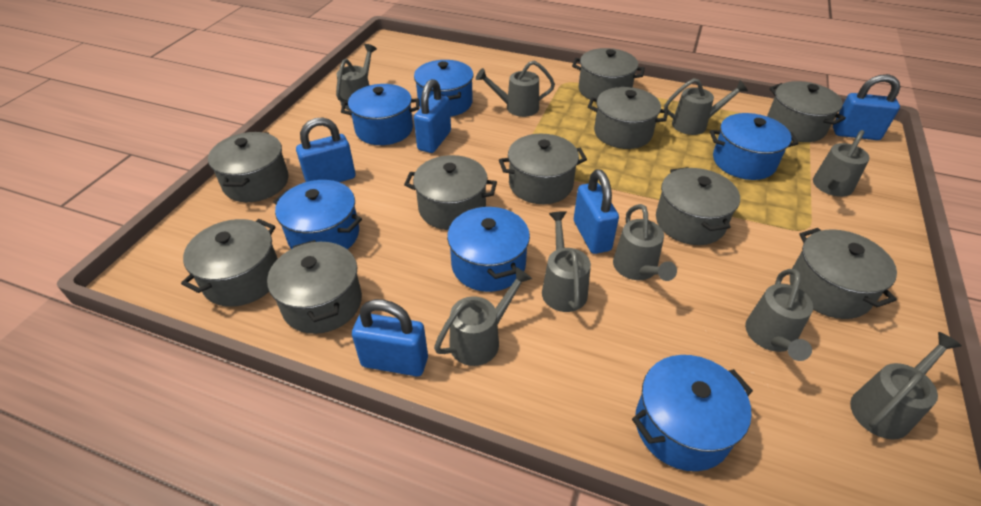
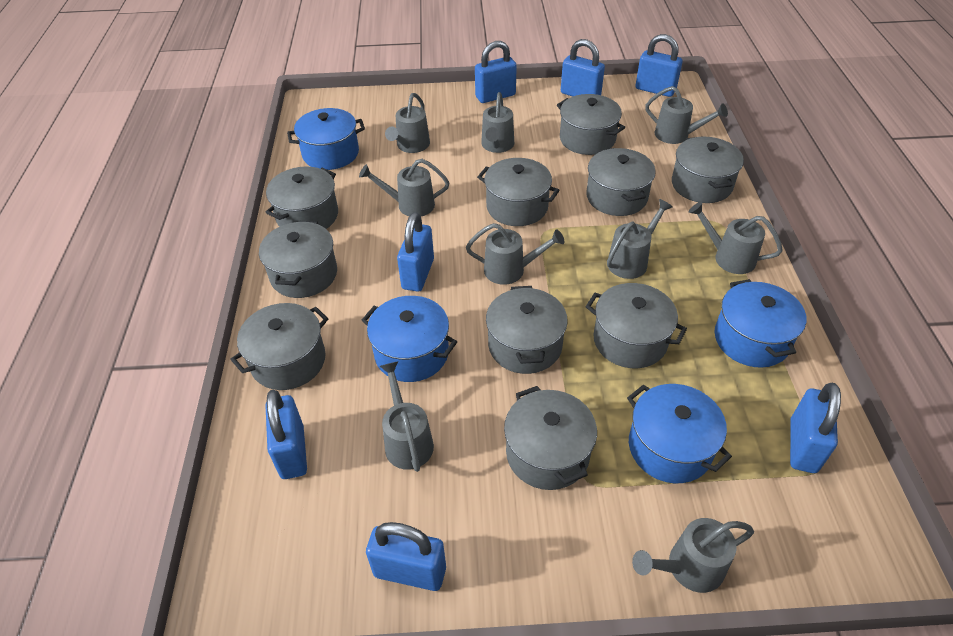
blue padlock: 5 -> 7
blue pot: 6 -> 4

